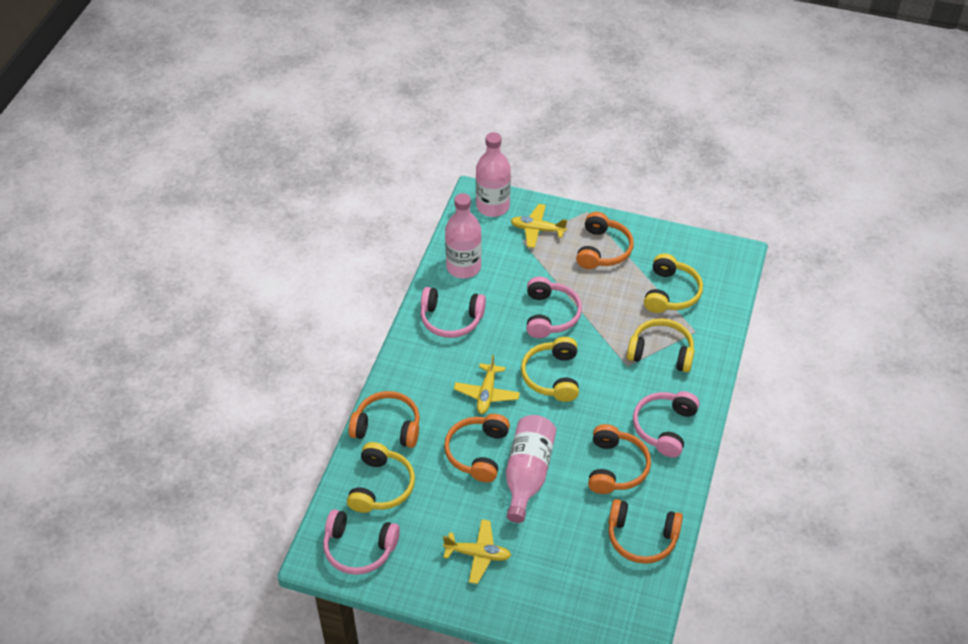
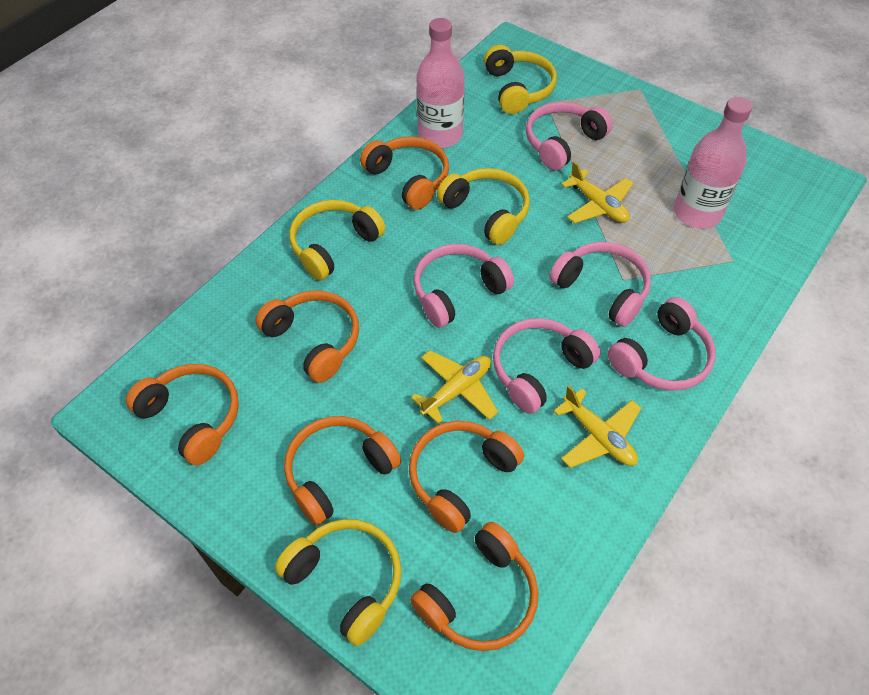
orange headphones: 5 -> 6
pink bottle: 3 -> 2
pink headphones: 4 -> 5

